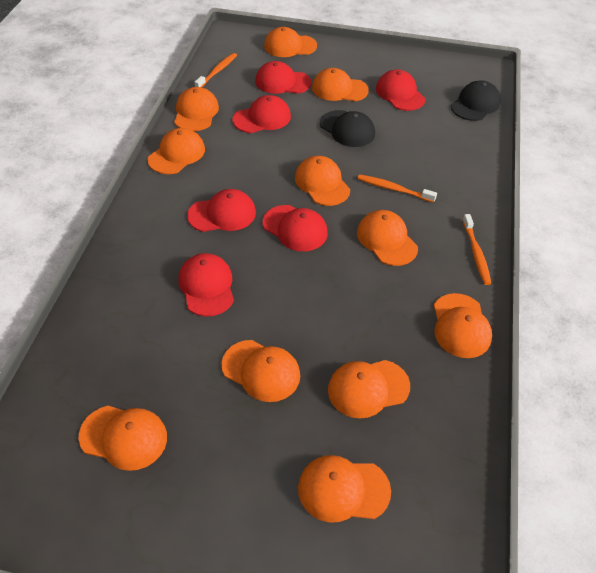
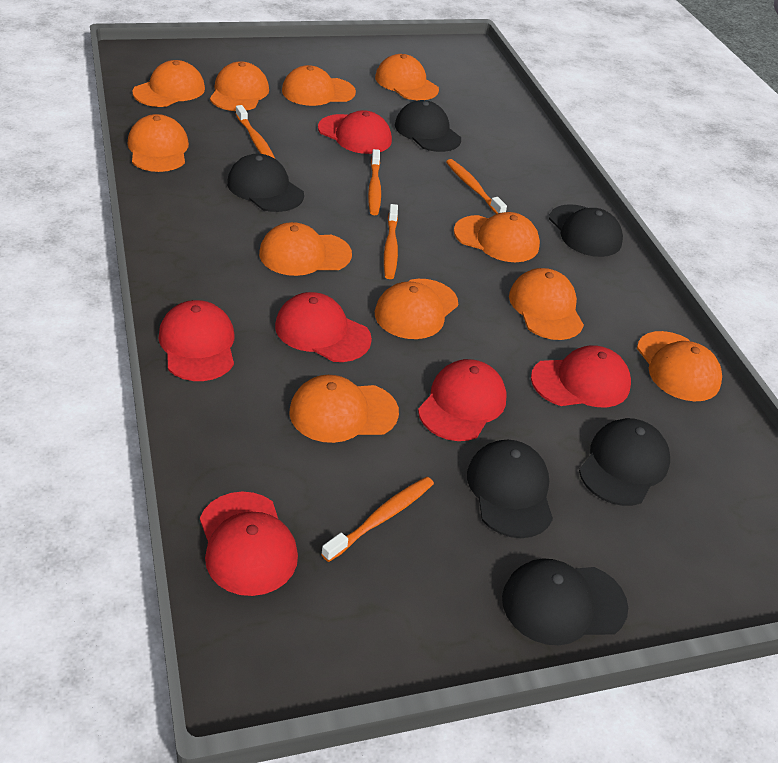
black cap: 2 -> 6
orange toothbrush: 3 -> 5

